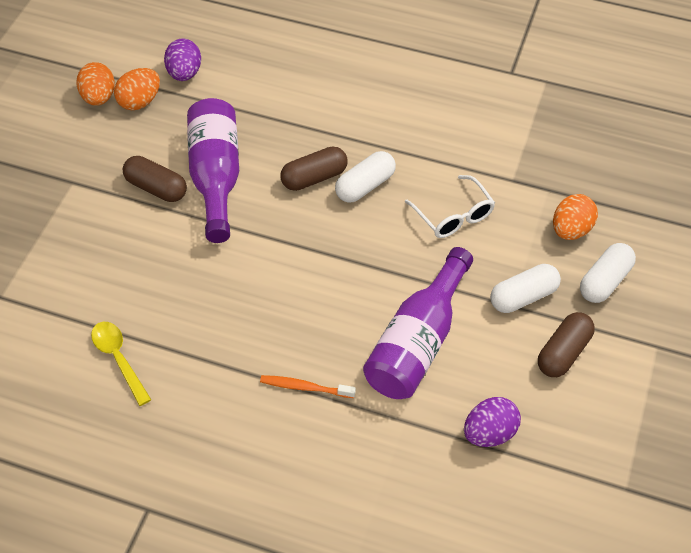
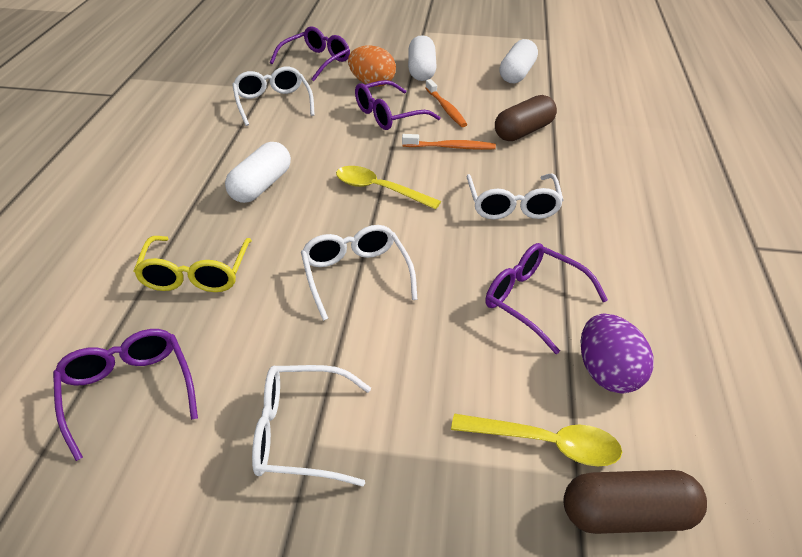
brown capsule: 3 -> 2
orange egg: 3 -> 1
orange toothbrush: 1 -> 2
purple bottle: 2 -> 0
purple egg: 2 -> 1
purple glasses: 0 -> 4
white glasses: 1 -> 4
yellow glasses: 0 -> 1
yellow spoon: 1 -> 2

